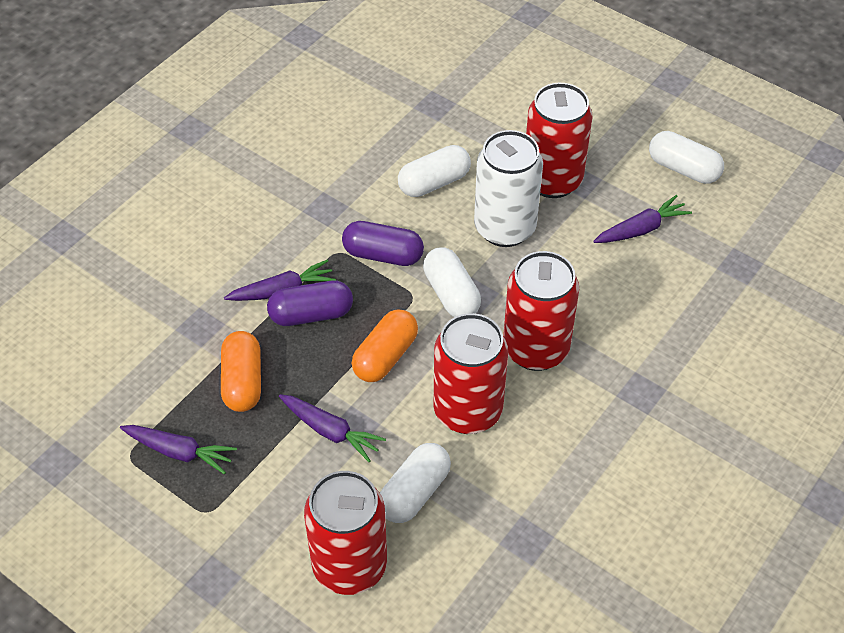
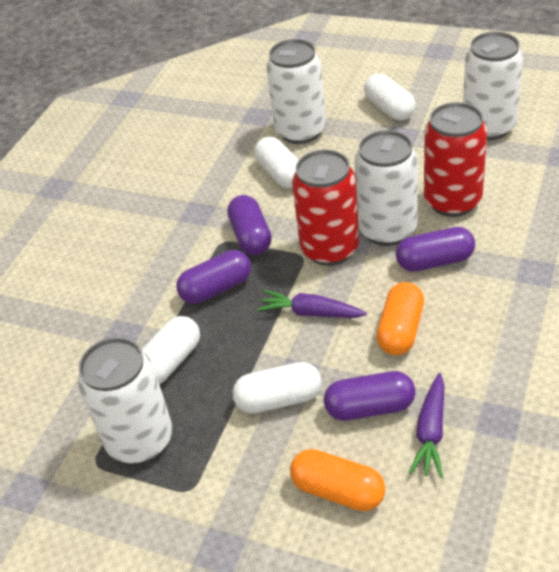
purple capsule: 2 -> 4
purple carrot: 4 -> 2
red can: 4 -> 2
white can: 1 -> 4

